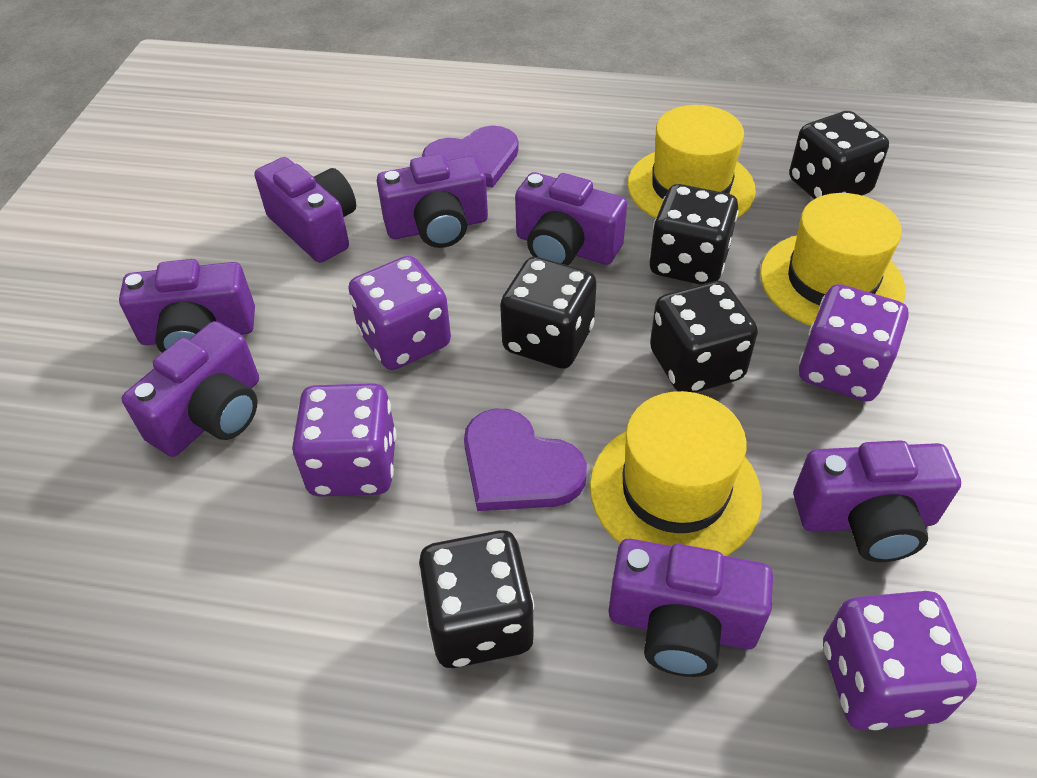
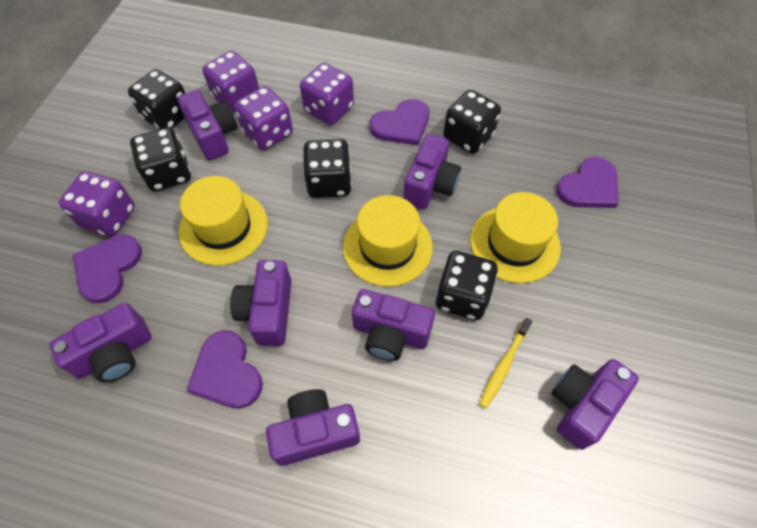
purple heart: 2 -> 4
yellow toothbrush: 0 -> 1

